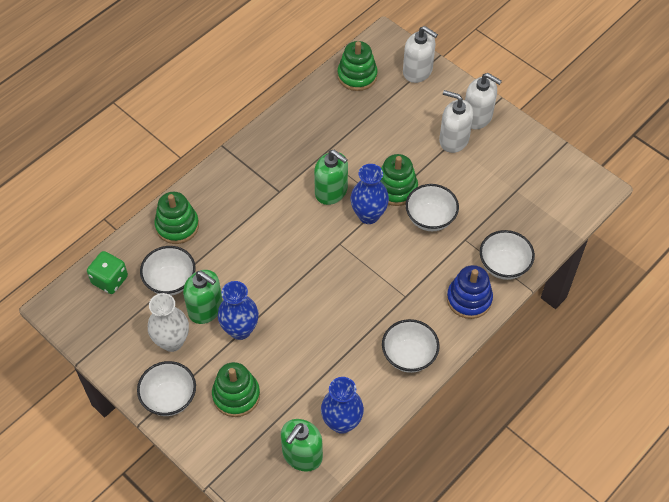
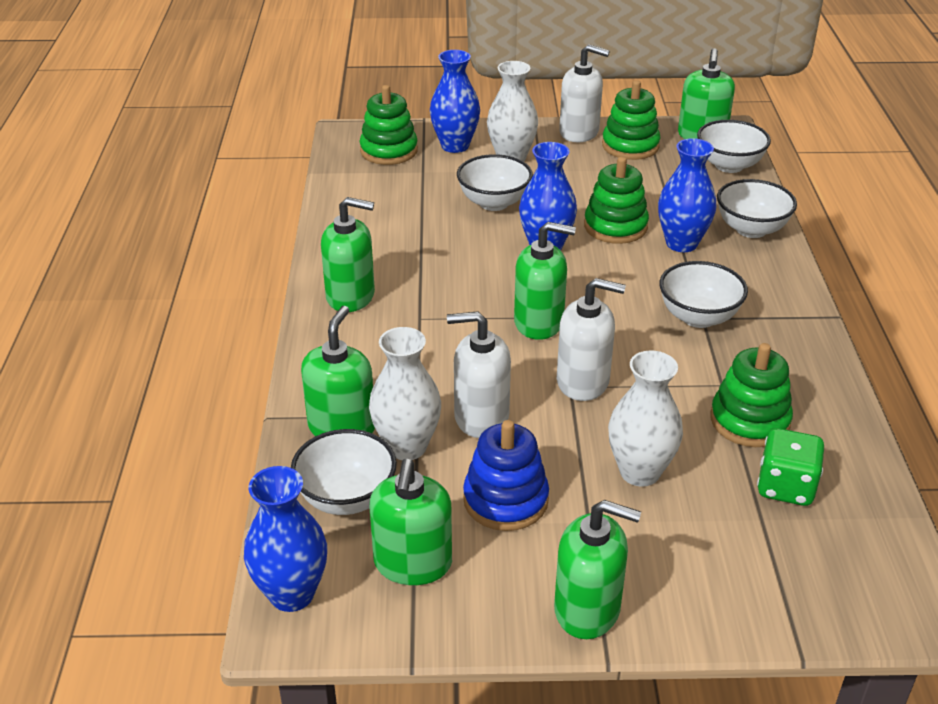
blue vase: 3 -> 4
green soap dispenser: 3 -> 6
white vase: 1 -> 3

